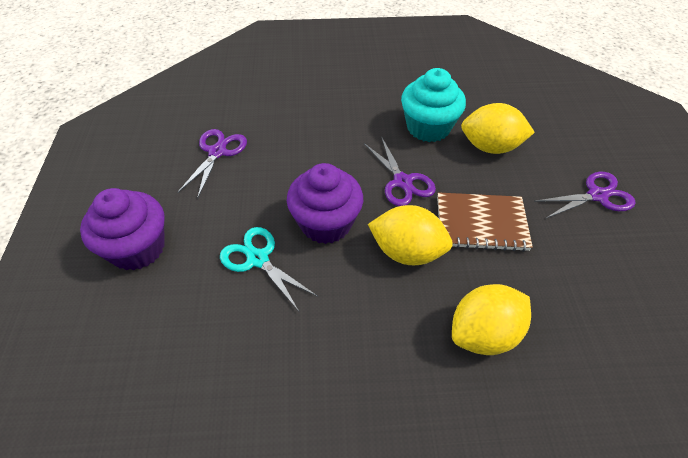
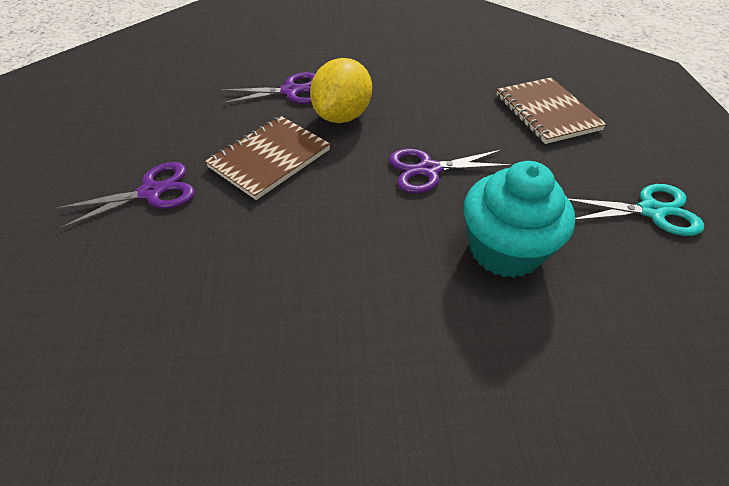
brown notebook: 1 -> 2
purple cupcake: 2 -> 0
yellow lemon: 3 -> 1

